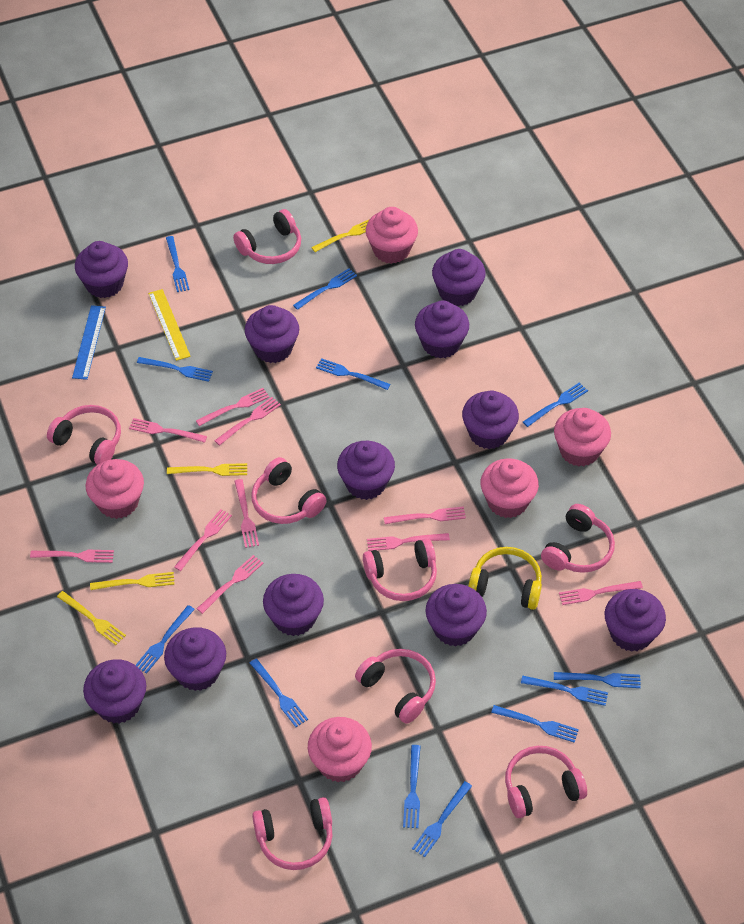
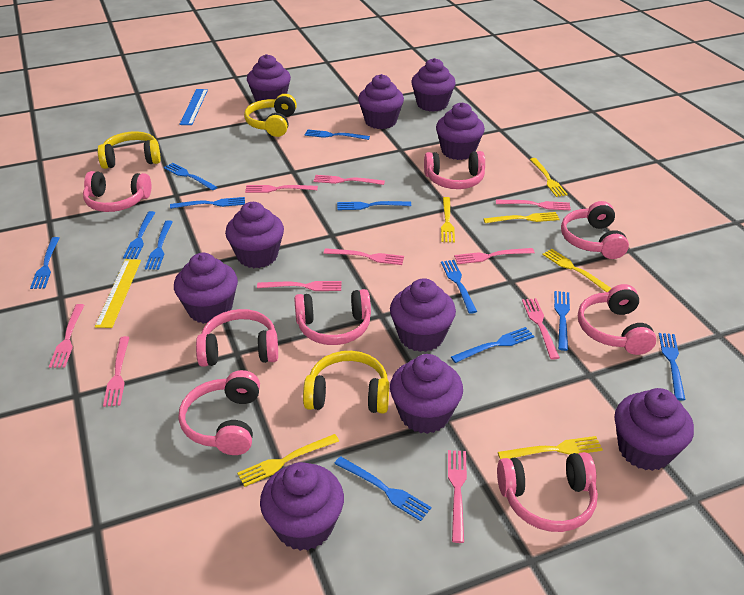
pink cupcake: 5 -> 0
purple cupcake: 11 -> 10
yellow fork: 4 -> 6
yellow headphones: 1 -> 3

